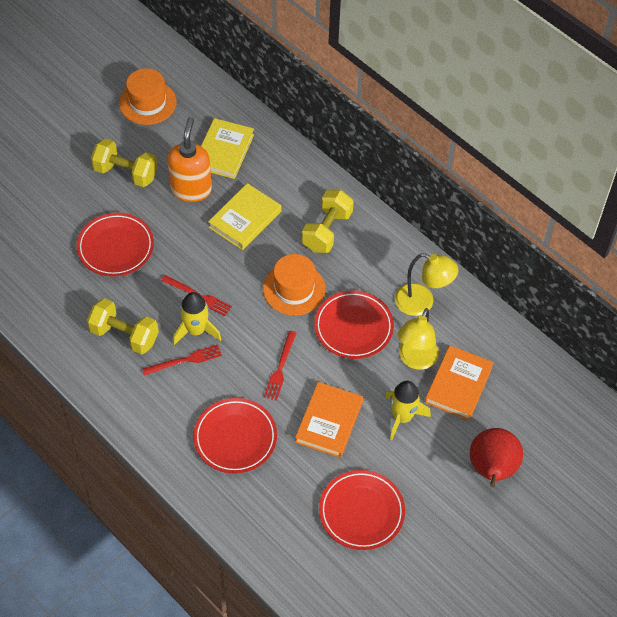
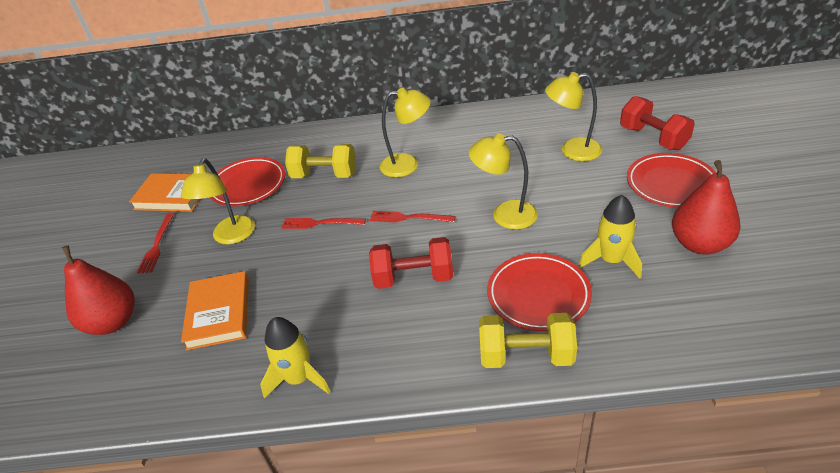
orange hat: 2 -> 0
orange soap dispenser: 1 -> 0
red dumbbell: 0 -> 2
red pear: 1 -> 2
red plate: 4 -> 3
yellow book: 2 -> 0
yellow dumbbell: 3 -> 2
yellow lamp: 2 -> 4

